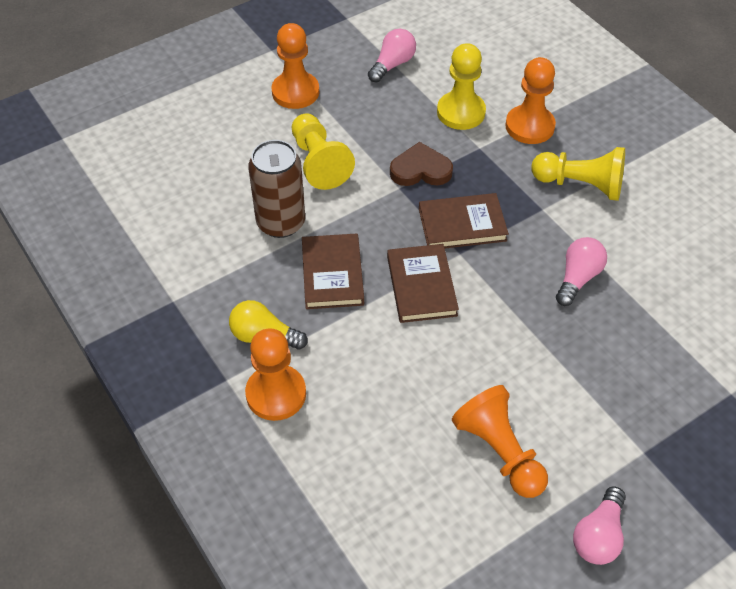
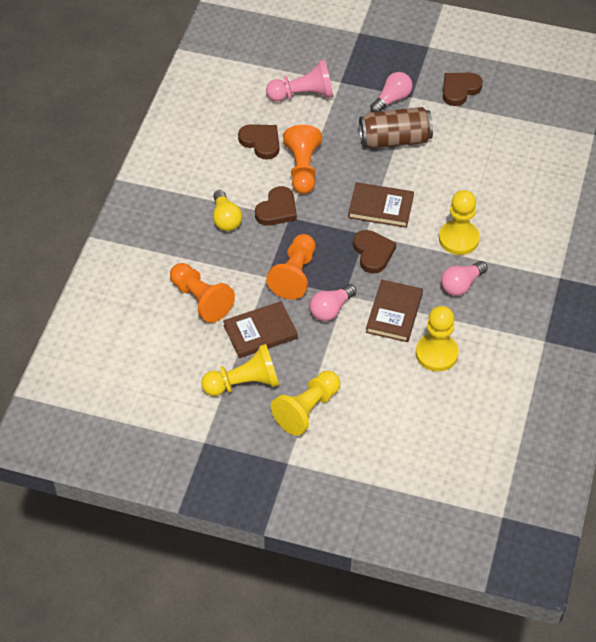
brown heart: 1 -> 4
orange pawn: 4 -> 3
pink pawn: 0 -> 1
yellow pawn: 3 -> 4

